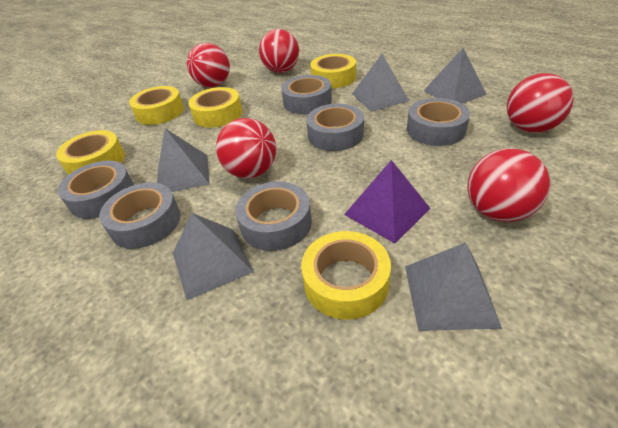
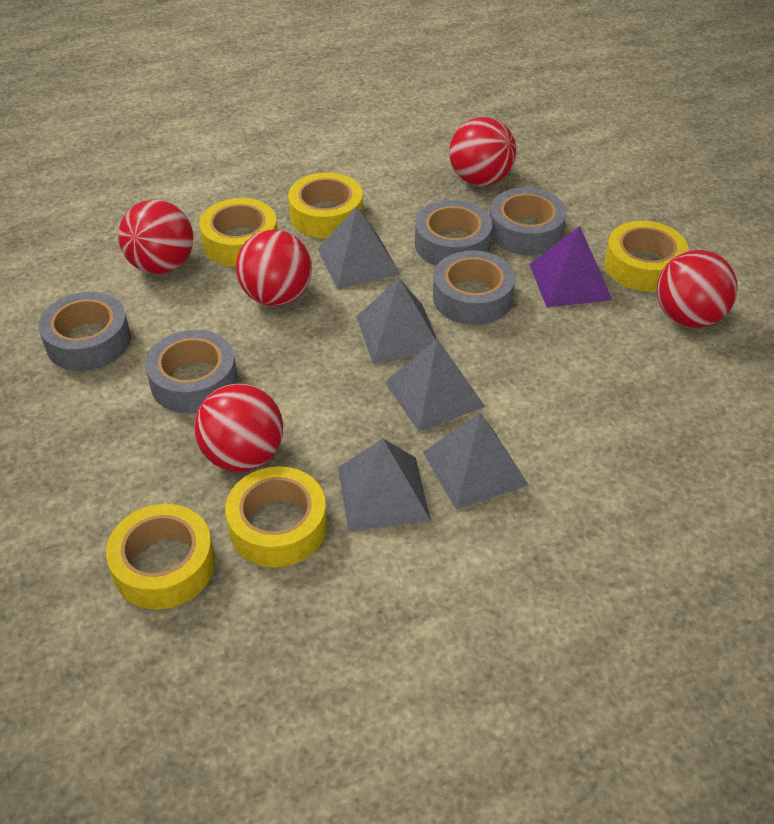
grey tape: 6 -> 5

